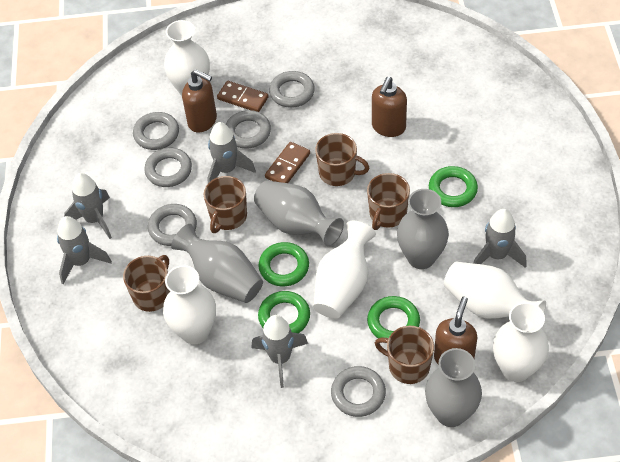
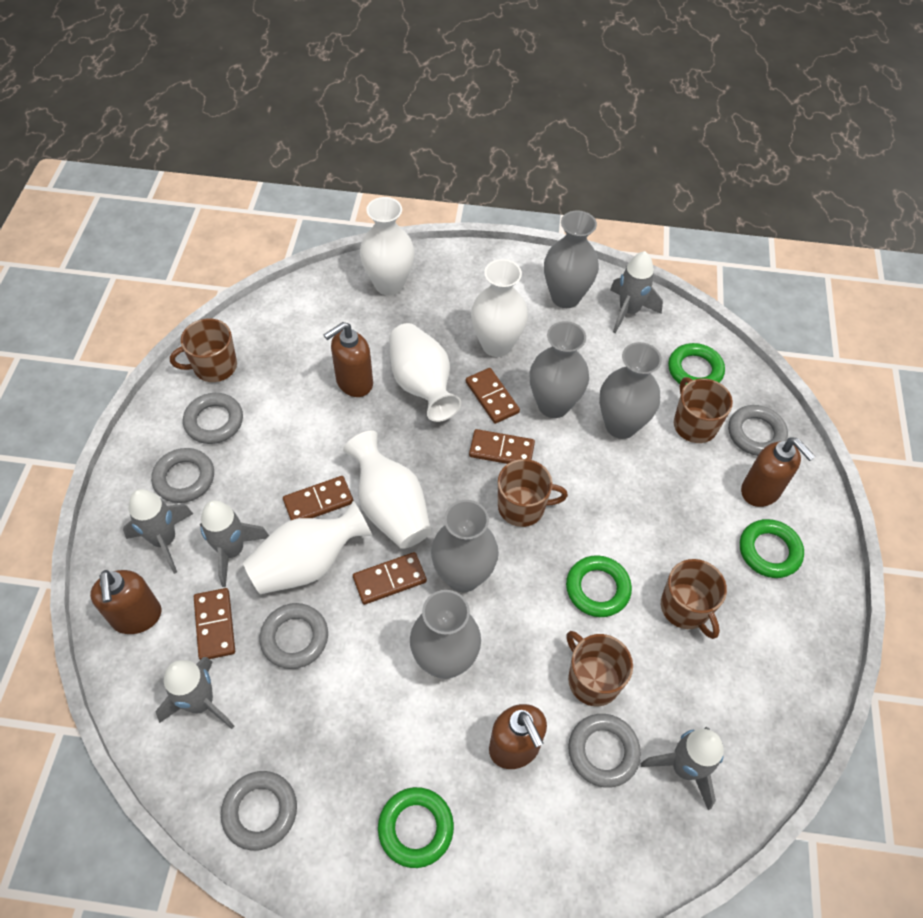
brown domino: 2 -> 5
brown soap dispenser: 3 -> 4
grey vase: 4 -> 5

